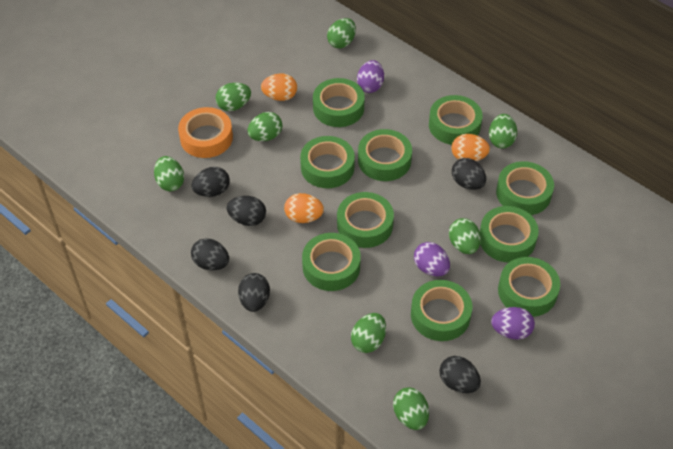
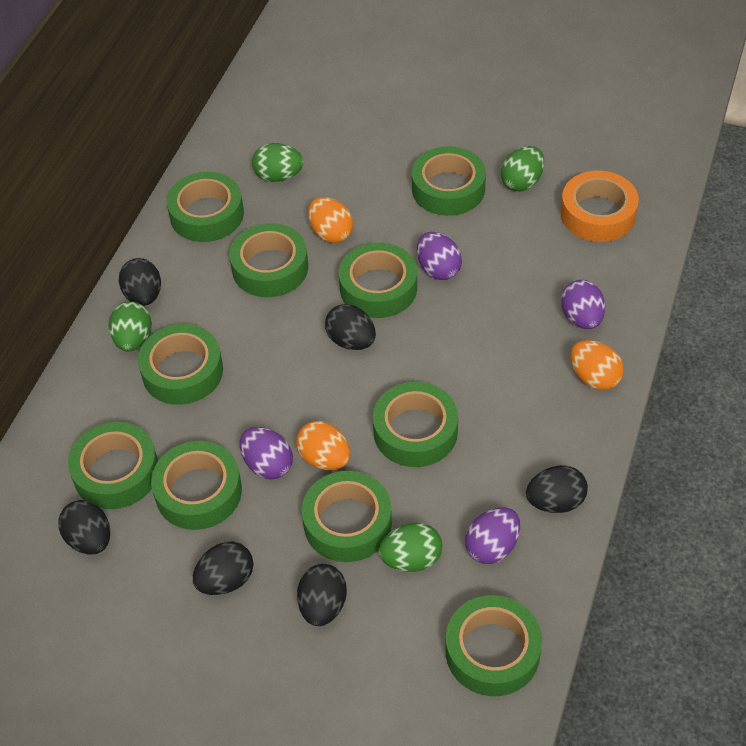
green egg: 8 -> 4
purple egg: 3 -> 4

